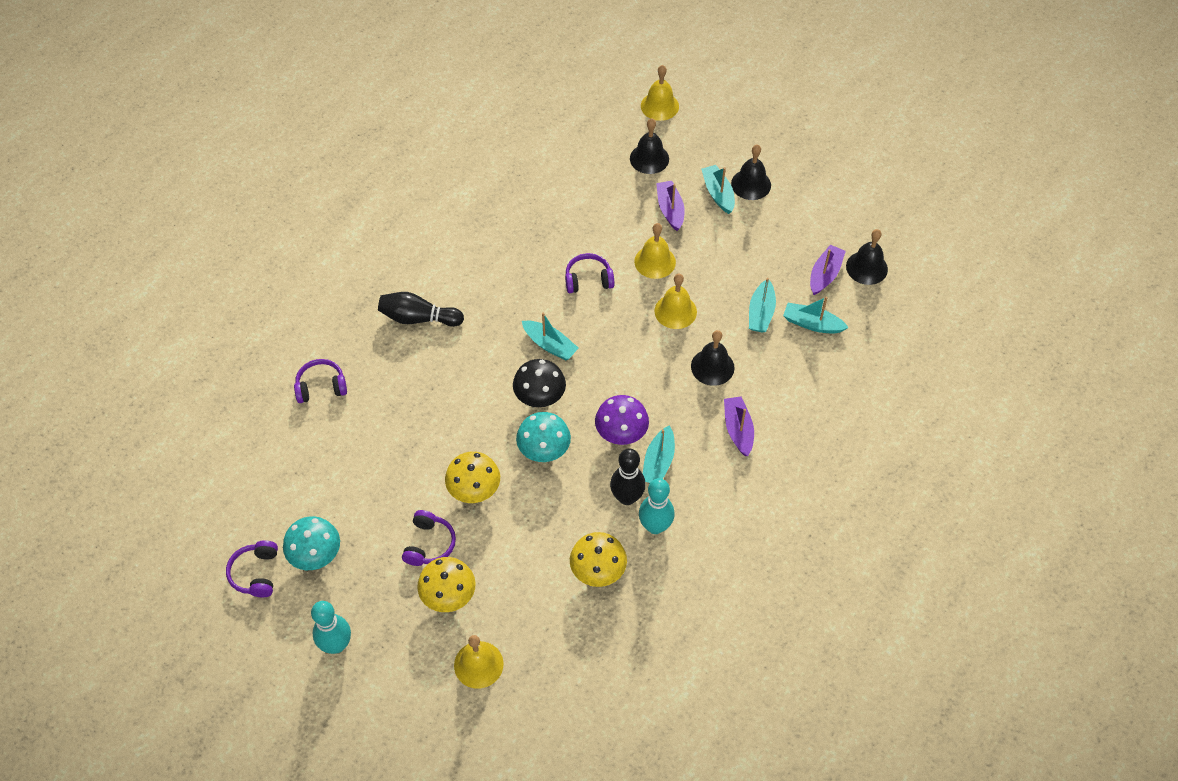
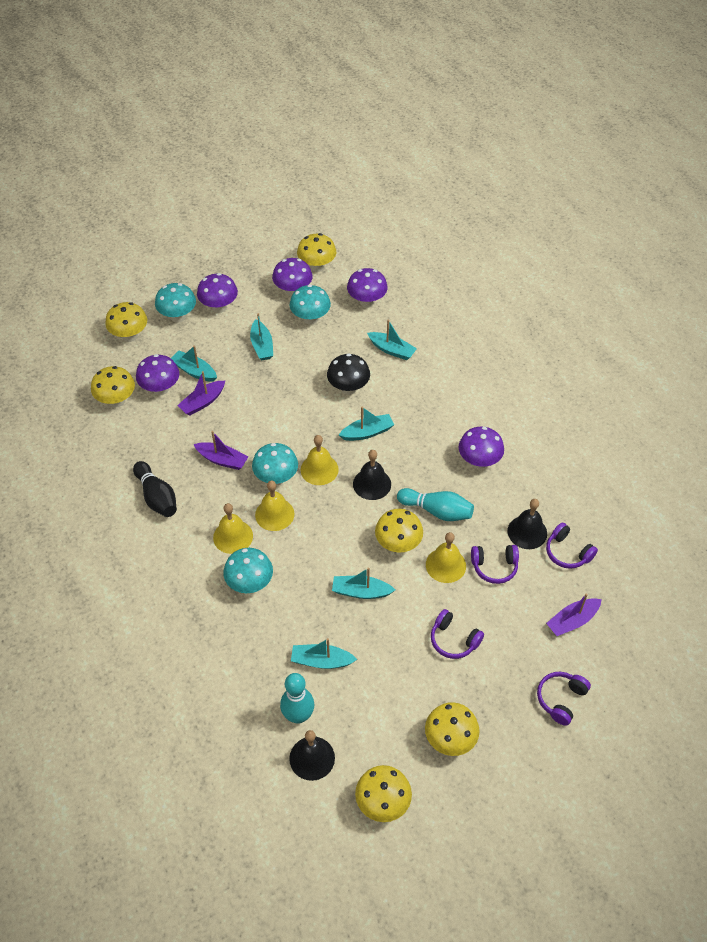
black bell: 4 -> 3
black bowling pin: 2 -> 1
purple mushroom: 1 -> 5
turquoise boat: 5 -> 6
turquoise mushroom: 2 -> 4
yellow mushroom: 3 -> 6

